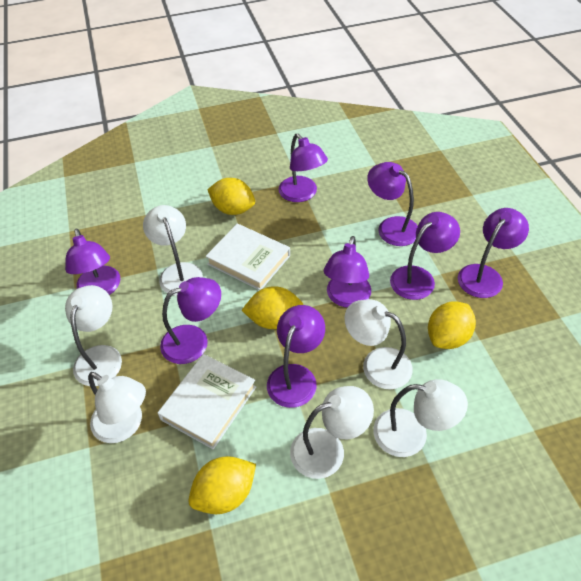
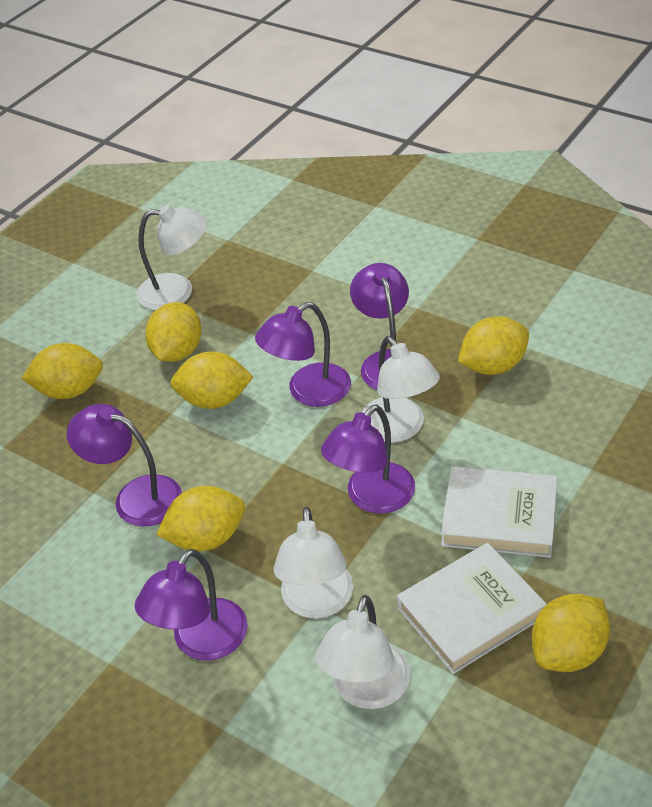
purple lamp: 8 -> 5
white lamp: 6 -> 4
yellow lemon: 4 -> 6

